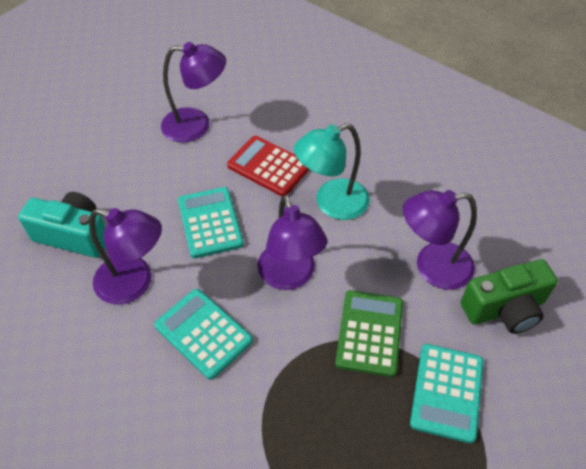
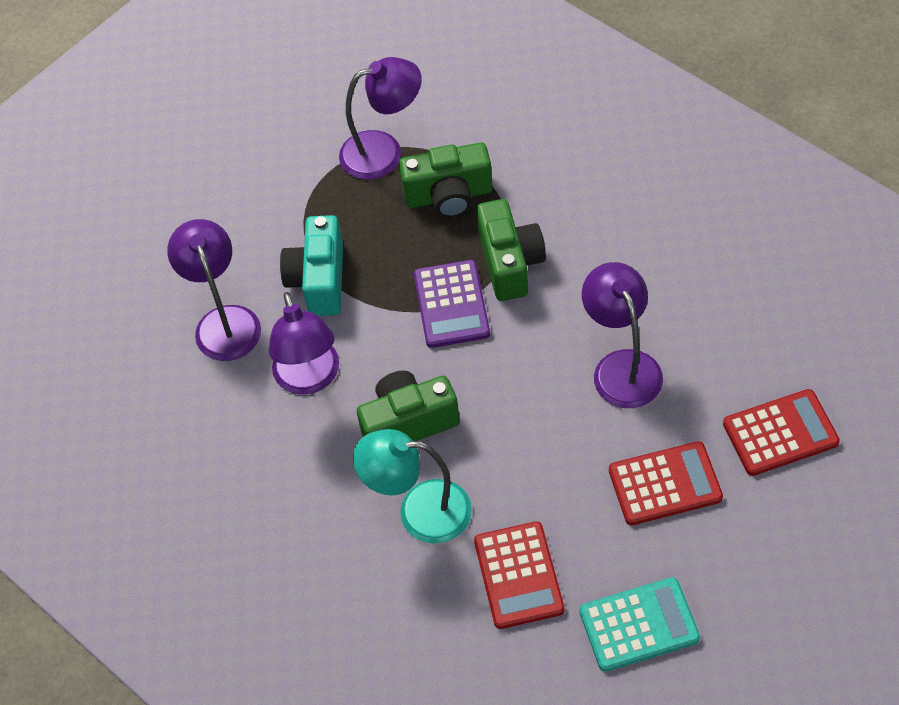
green calculator: 1 -> 0
green camera: 1 -> 3
purple calculator: 0 -> 1
red calculator: 1 -> 3
turquoise calculator: 3 -> 1

